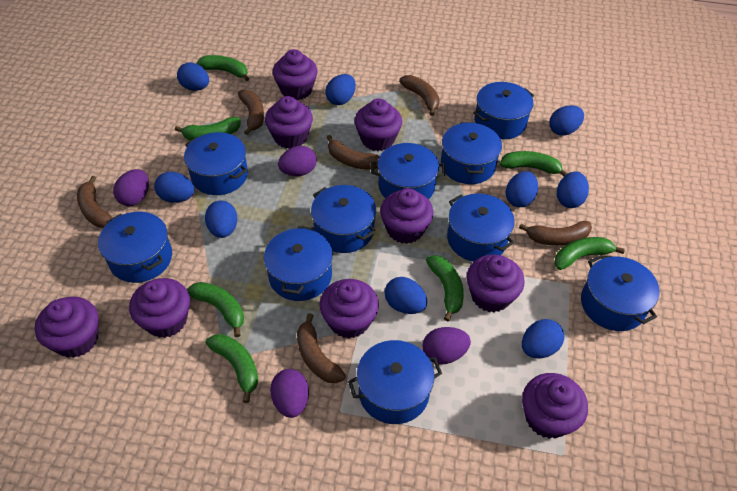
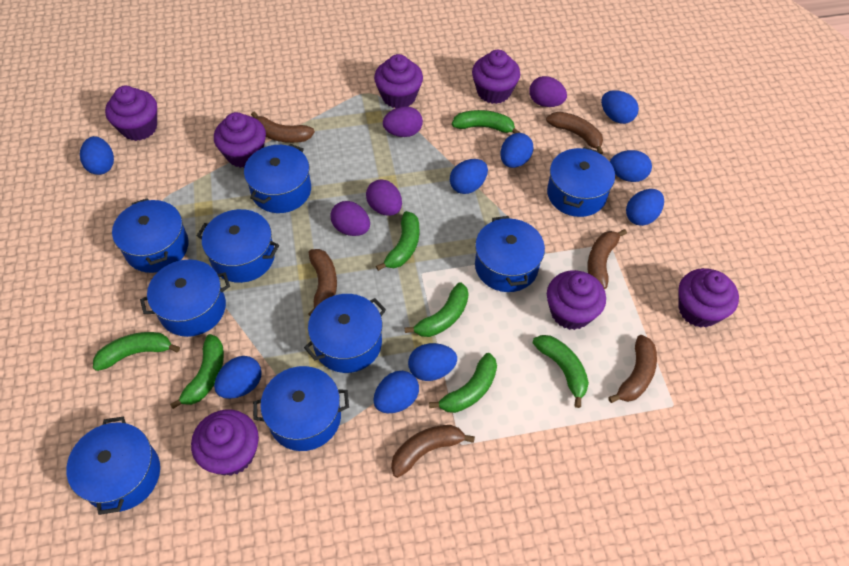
blue pot: 10 -> 9
purple cupcake: 9 -> 7

